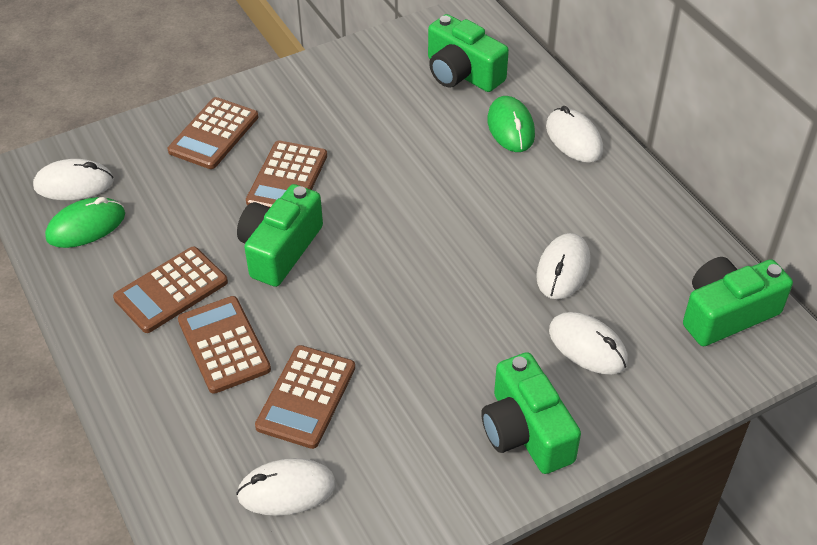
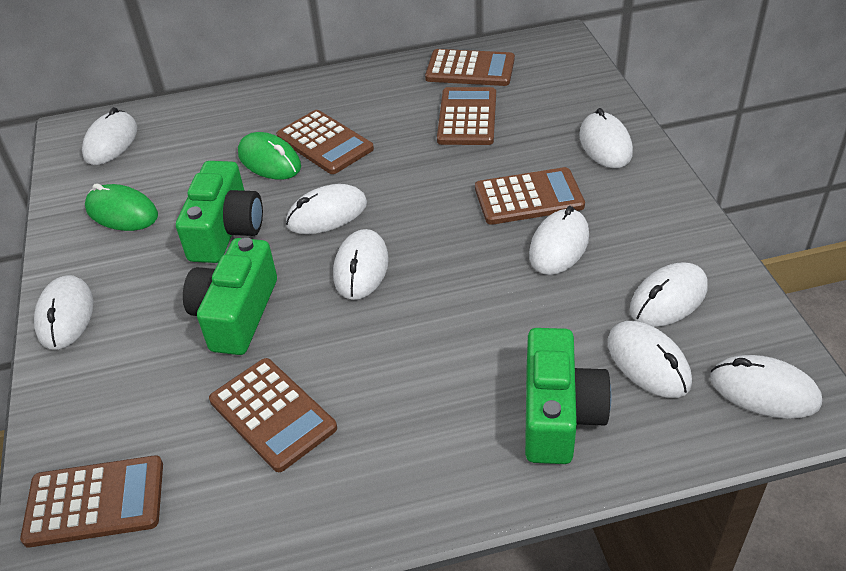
brown calculator: 5 -> 6
green camera: 4 -> 3
white mouse: 5 -> 9

